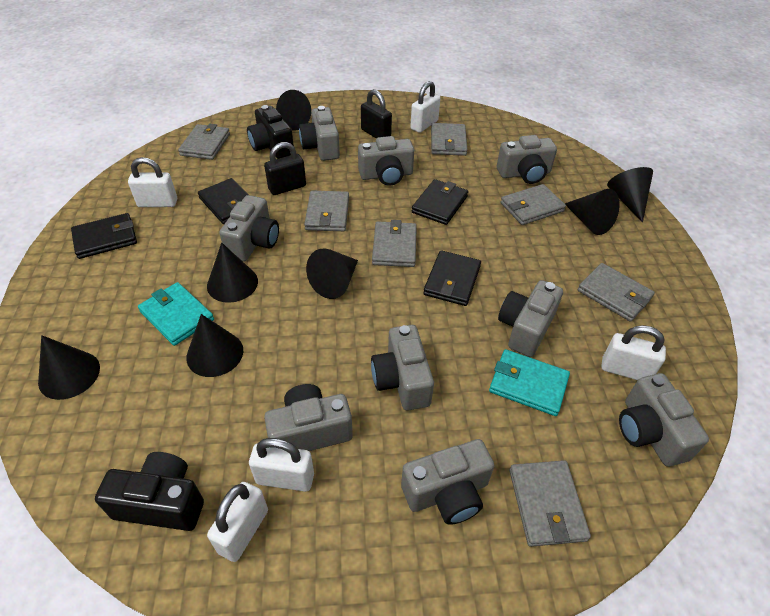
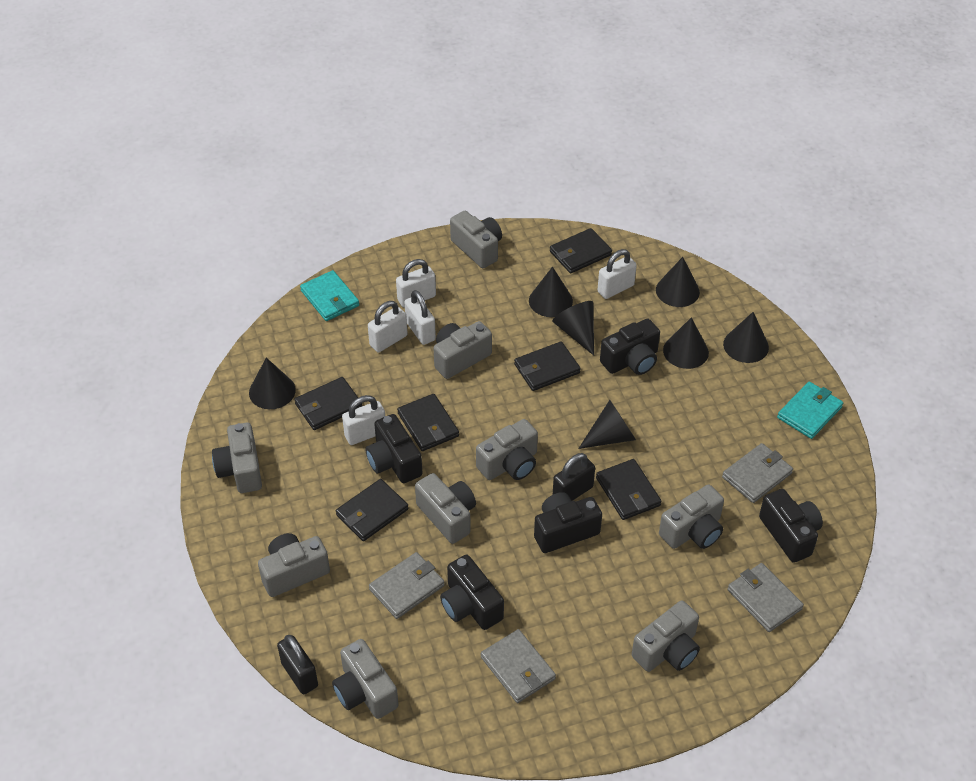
black camera: 2 -> 5
black wallet: 4 -> 6
grey wallet: 7 -> 4

